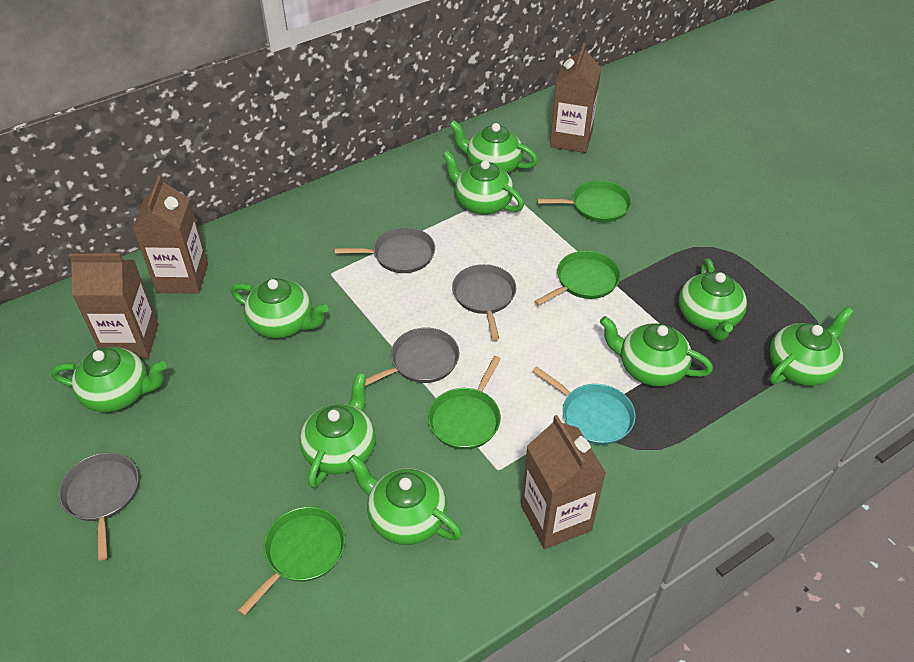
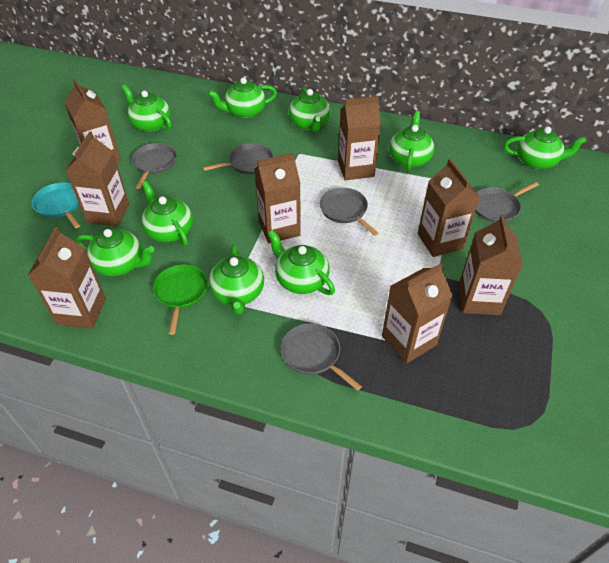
brown carton: 4 -> 8
green pan: 4 -> 1
grey pan: 4 -> 5

